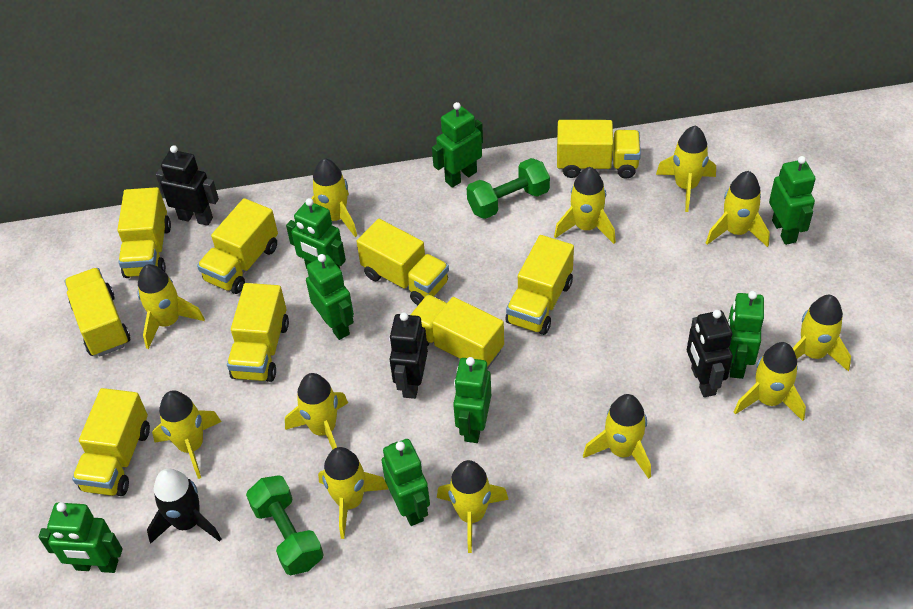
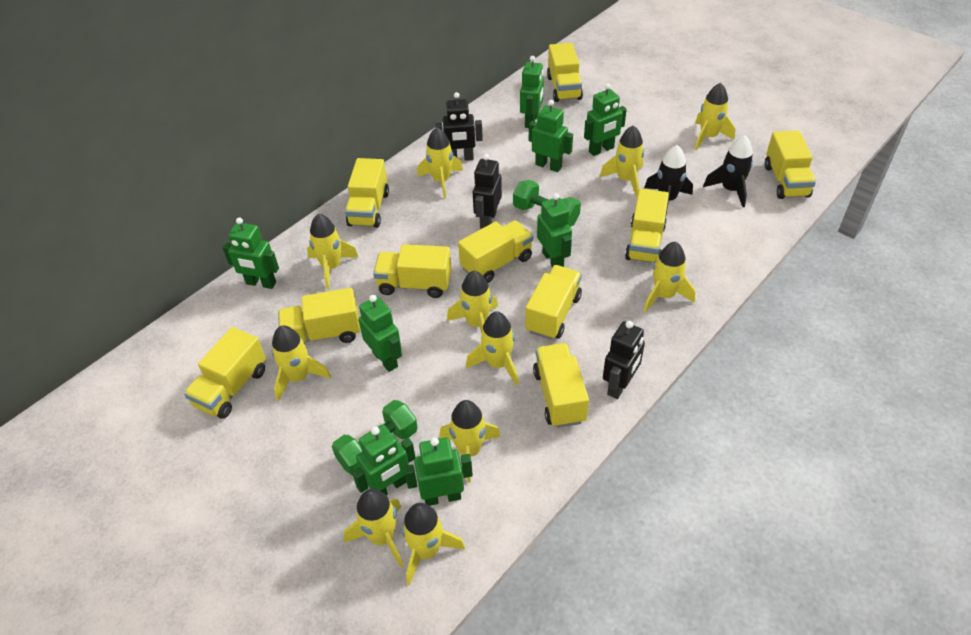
black rocket: 1 -> 2
yellow rocket: 12 -> 11
yellow truck: 9 -> 10

